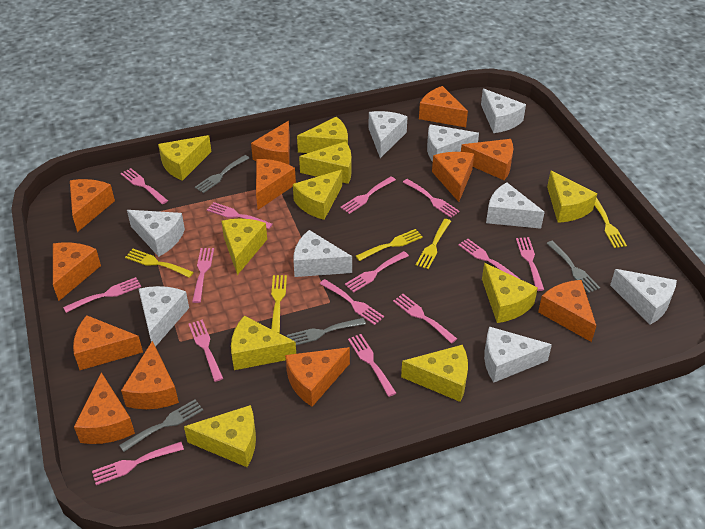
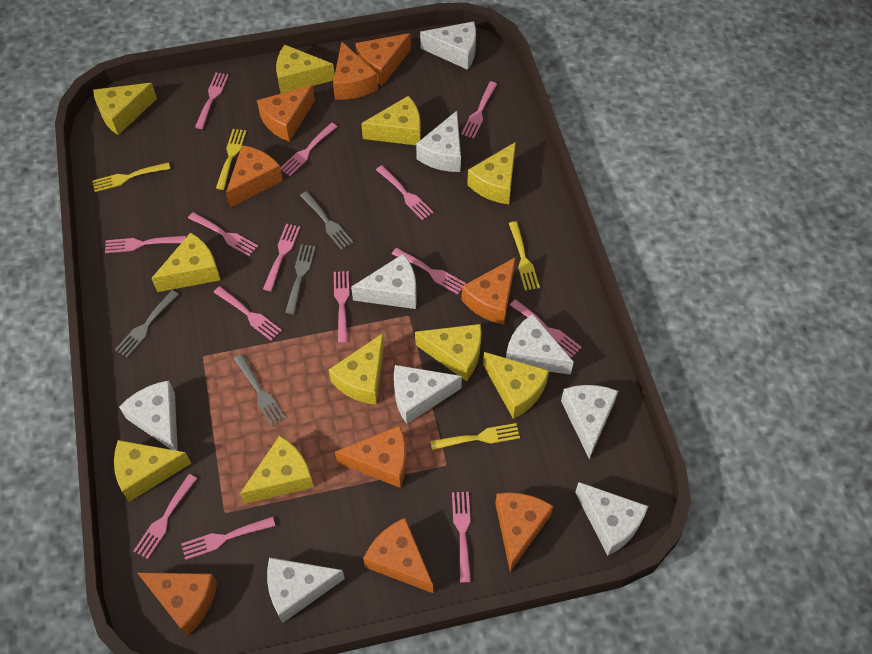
orange cheese: 12 -> 9
yellow fork: 5 -> 4

